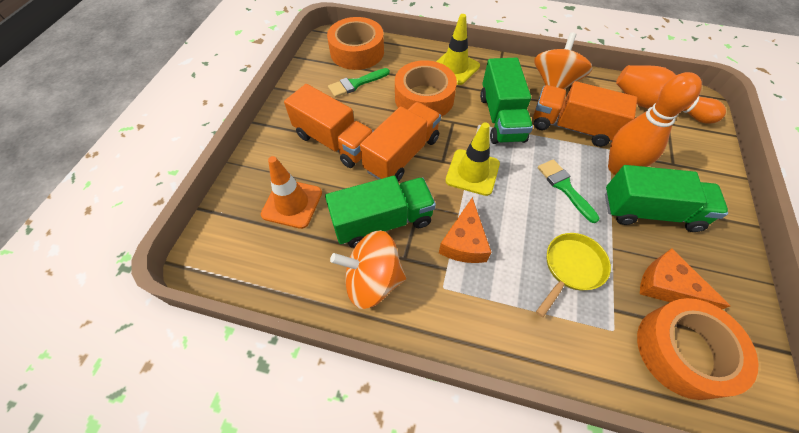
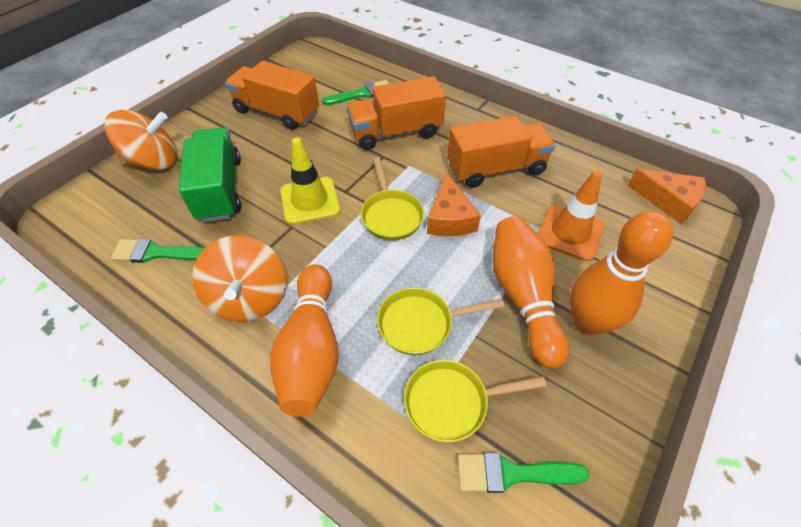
green brush: 2 -> 3
green truck: 3 -> 1
orange bowling pin: 2 -> 3
orange tape: 3 -> 0
yellow pan: 1 -> 3
yellow traffic cone: 2 -> 1

